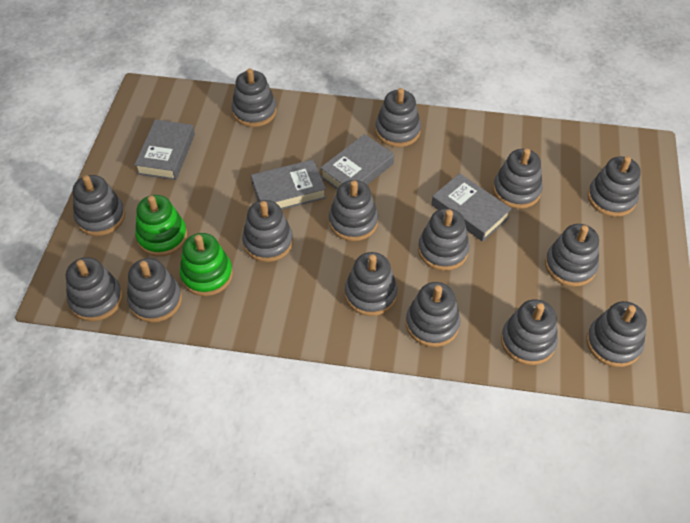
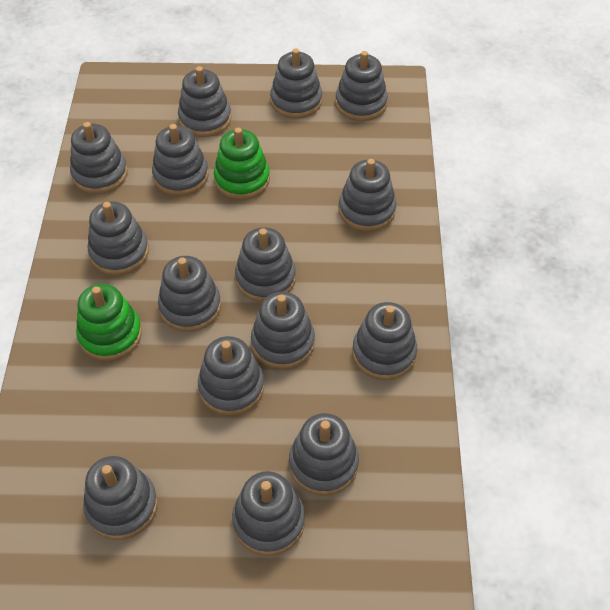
grey book: 4 -> 0

